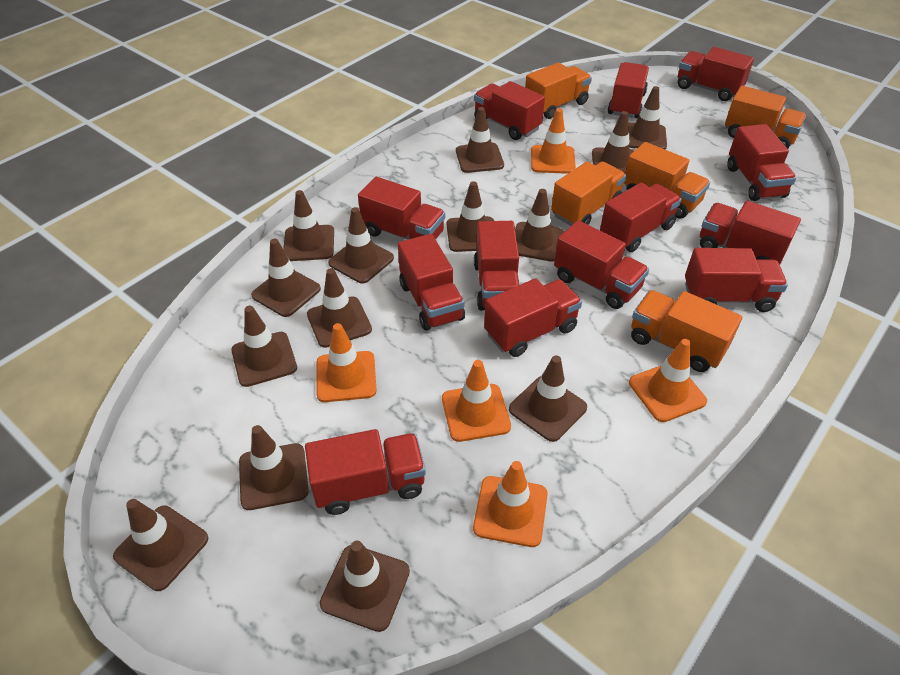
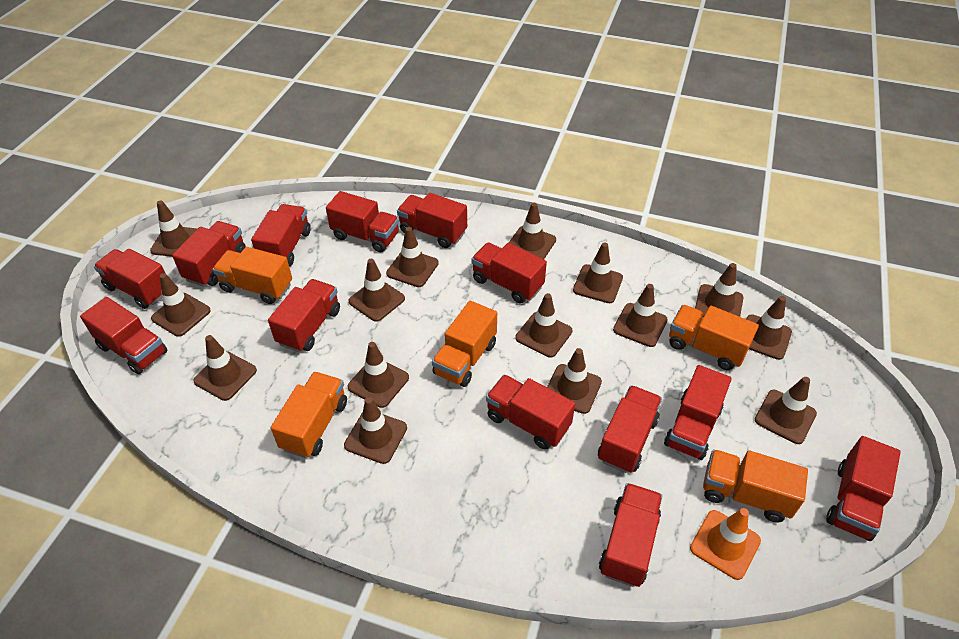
brown traffic cone: 14 -> 15
orange traffic cone: 5 -> 1

